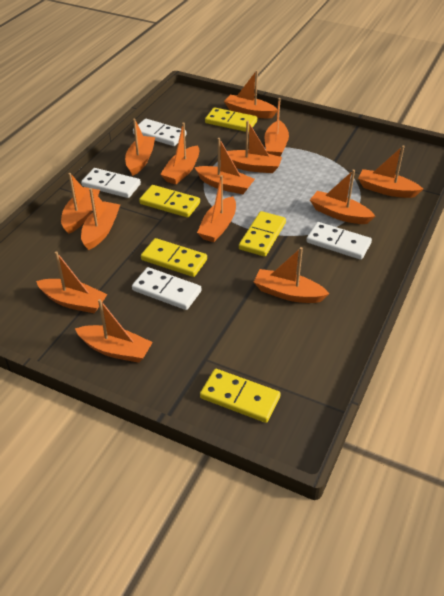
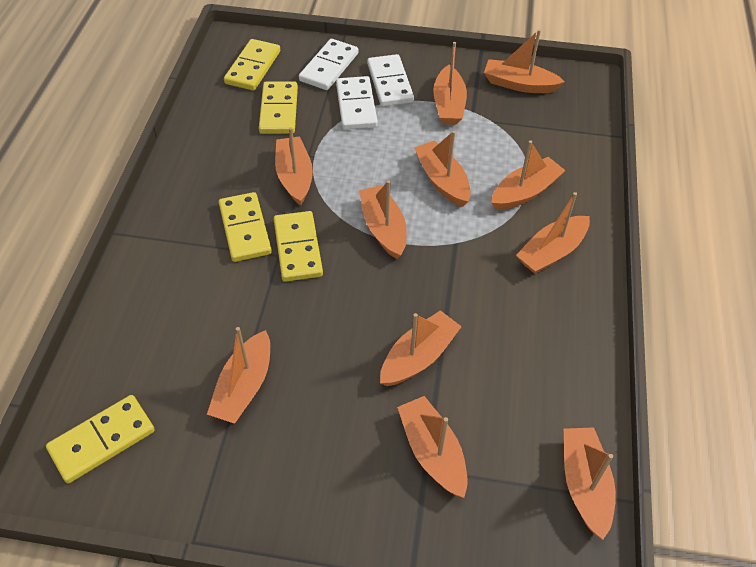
orange boat: 14 -> 11
white domino: 4 -> 3

